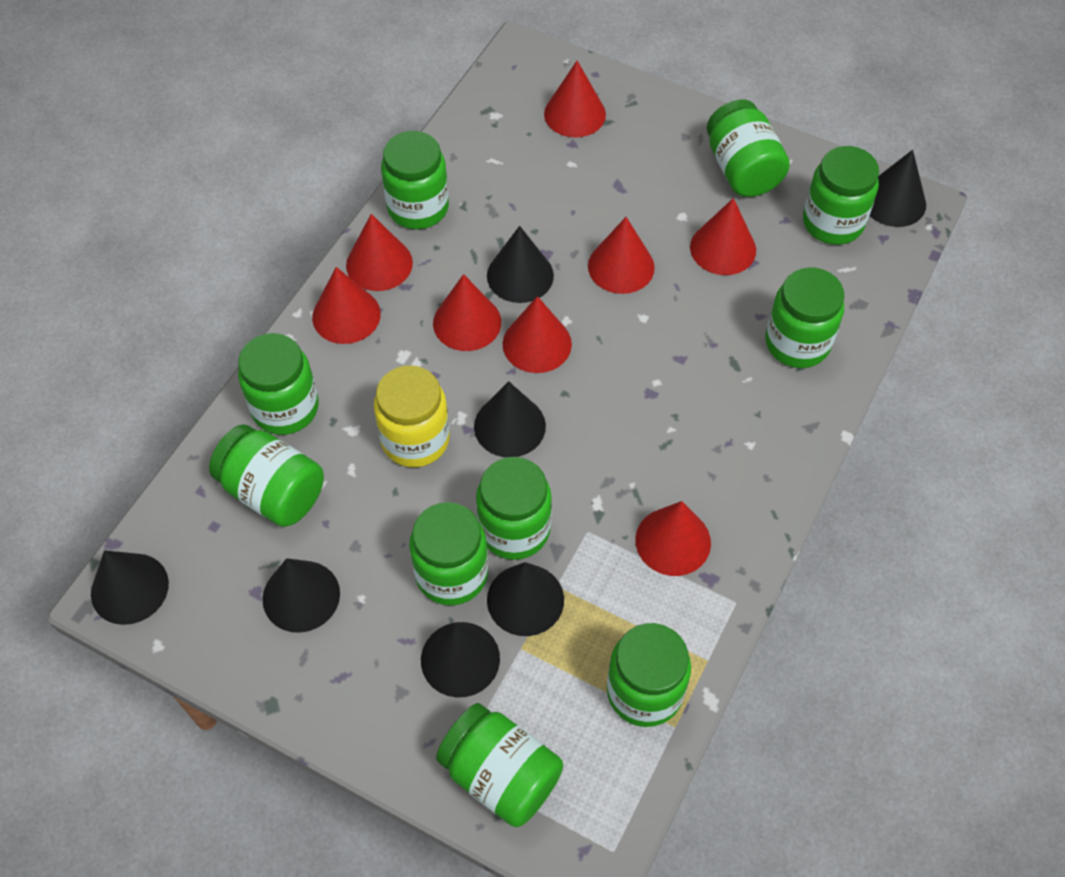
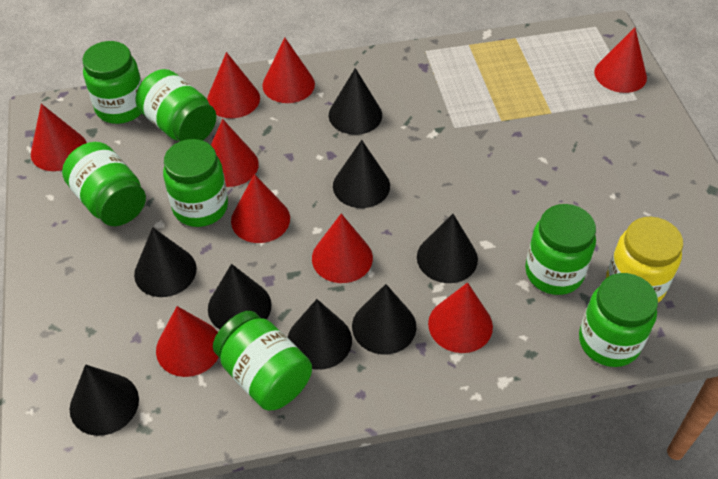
black cone: 7 -> 8
green jar: 10 -> 7
red cone: 8 -> 9

